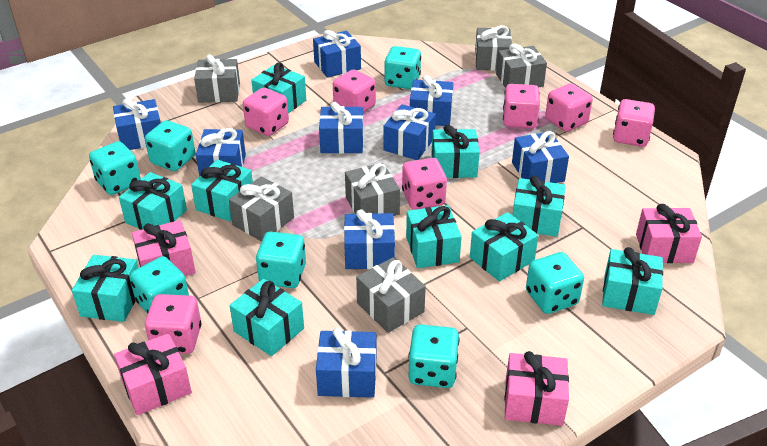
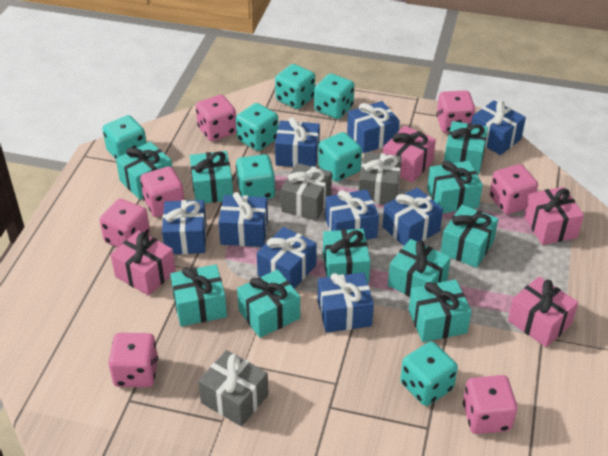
grey gift: 6 -> 3

